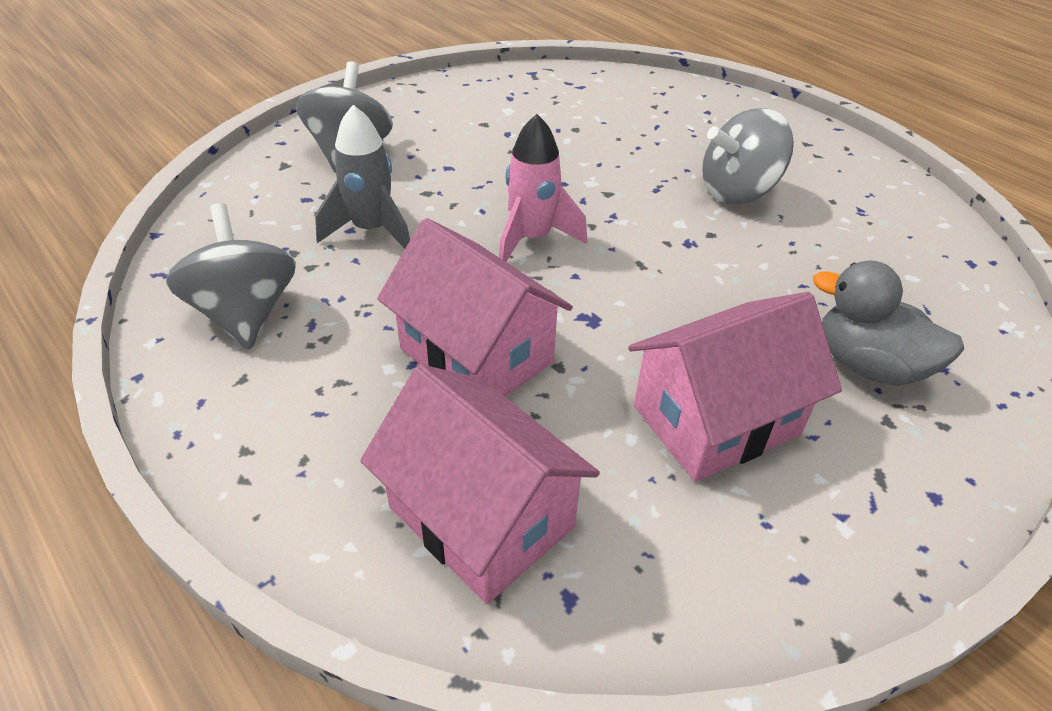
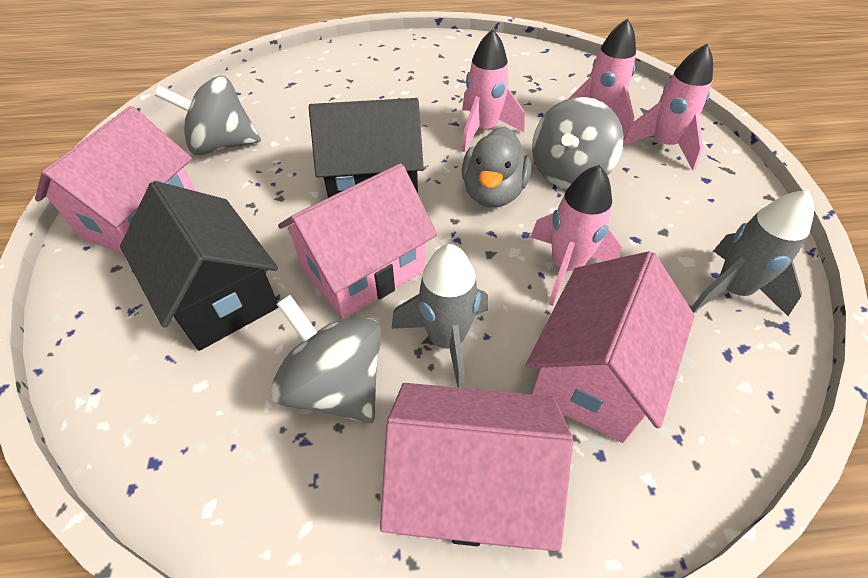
black house: 0 -> 2
grey rocket: 1 -> 2
pink house: 3 -> 4
pink rocket: 1 -> 4

